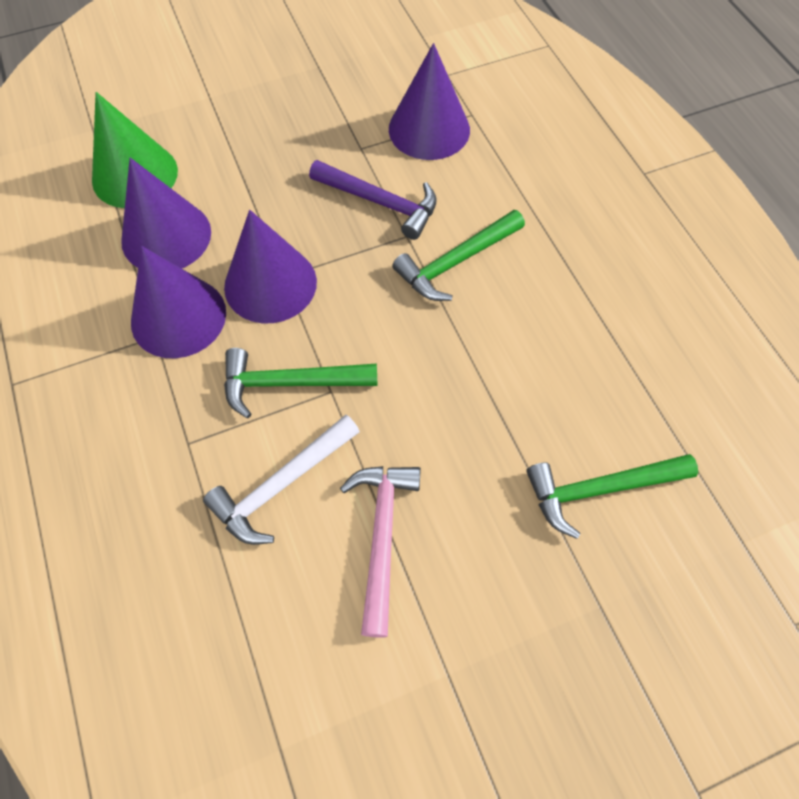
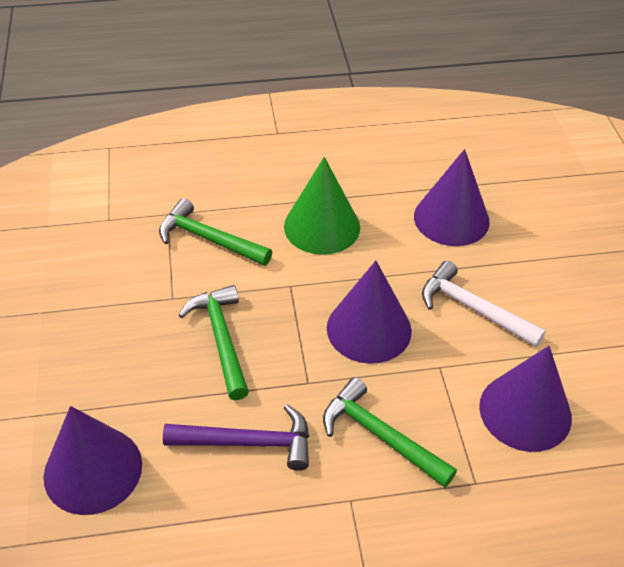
pink hammer: 1 -> 0

